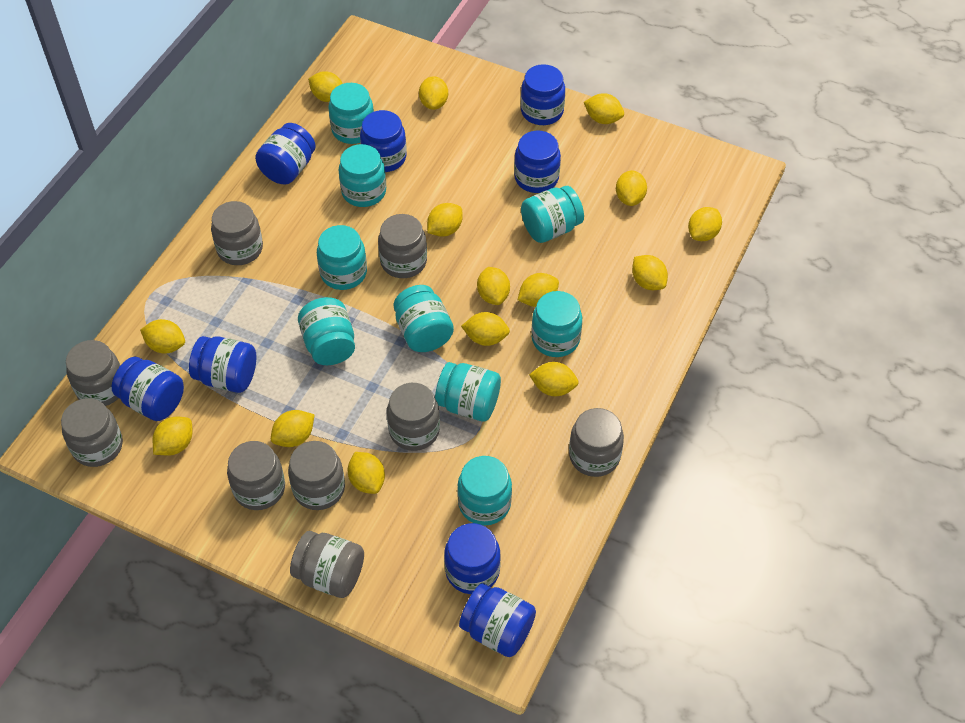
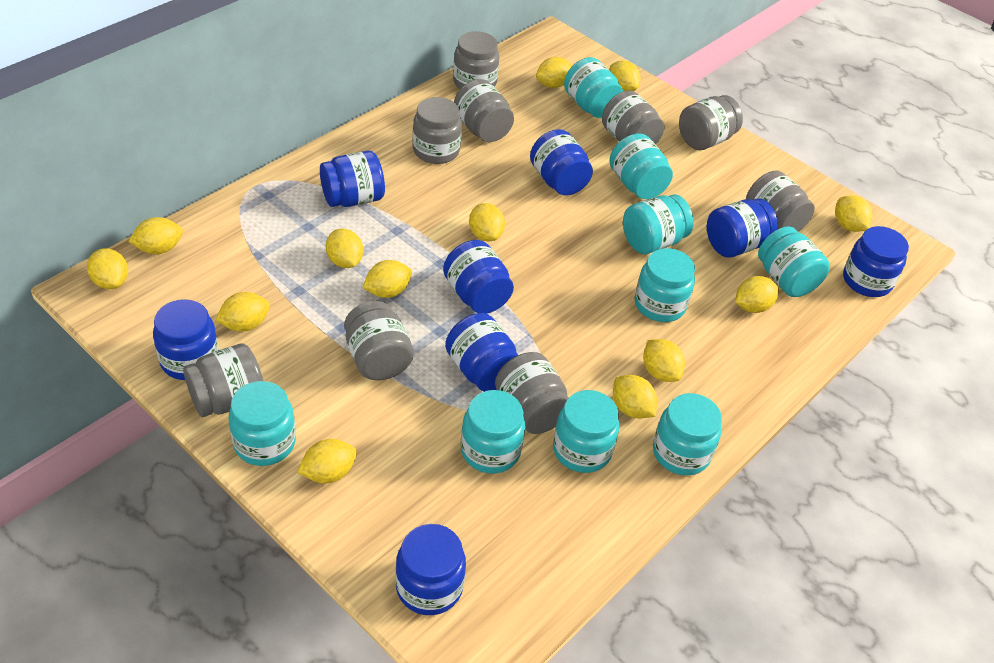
yellow lemon: 15 -> 13

